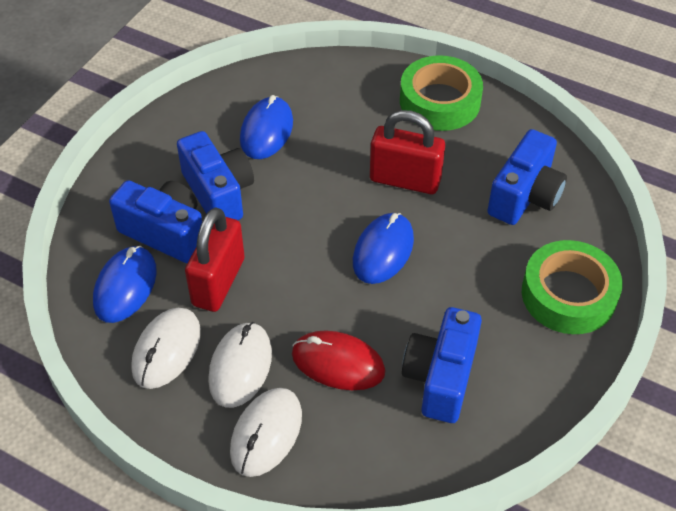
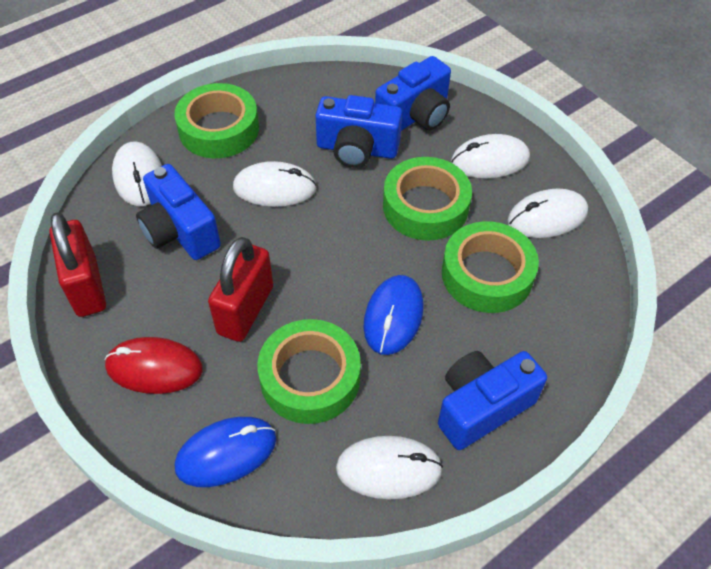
blue mouse: 3 -> 2
green tape: 2 -> 4
white mouse: 3 -> 5

